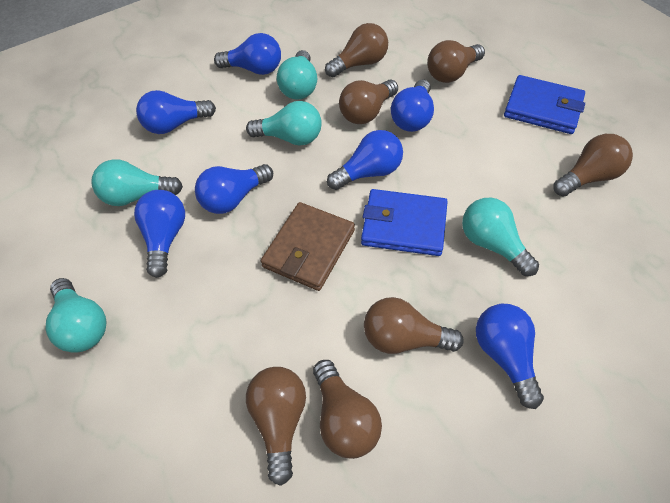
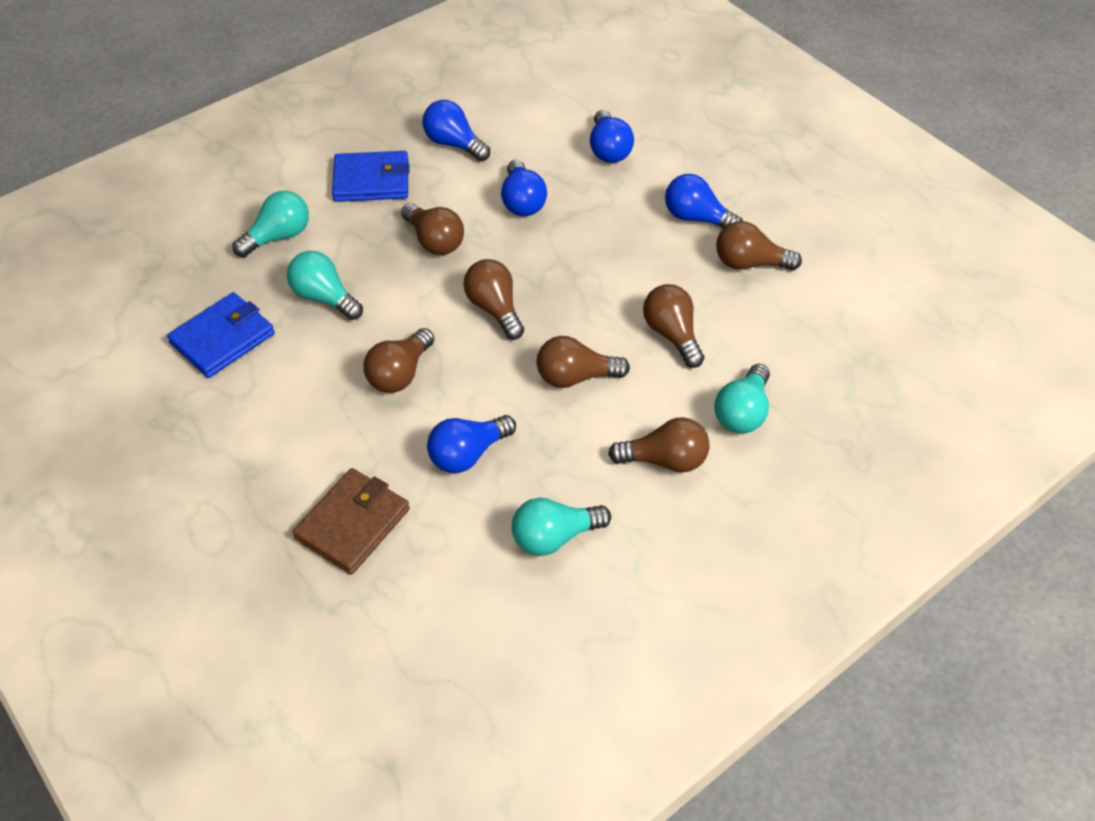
blue light bulb: 7 -> 5
turquoise light bulb: 5 -> 4

